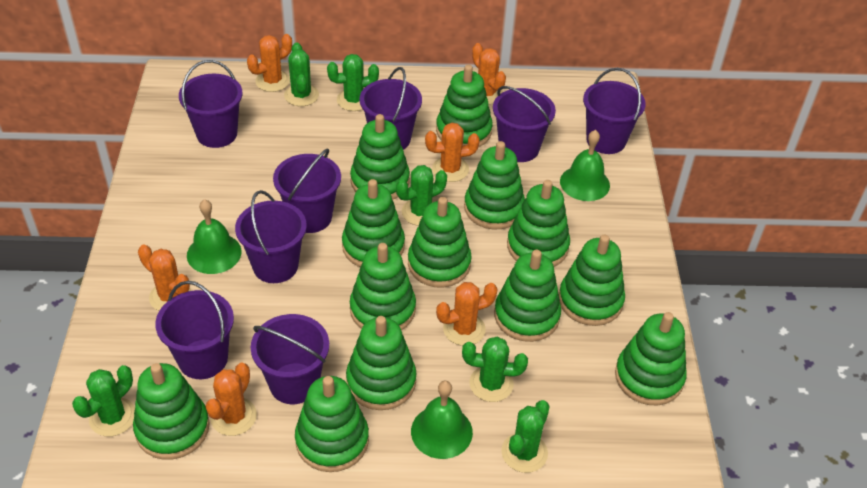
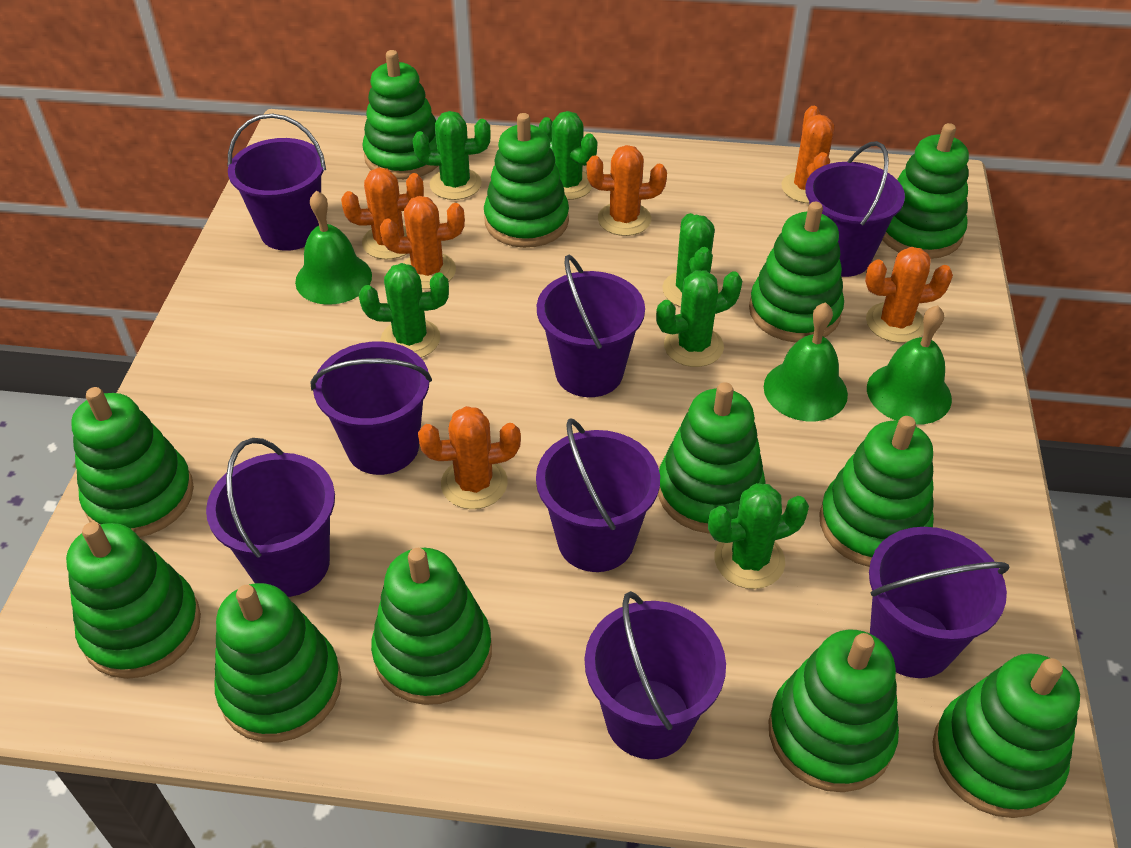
green stacking toy: 13 -> 12

